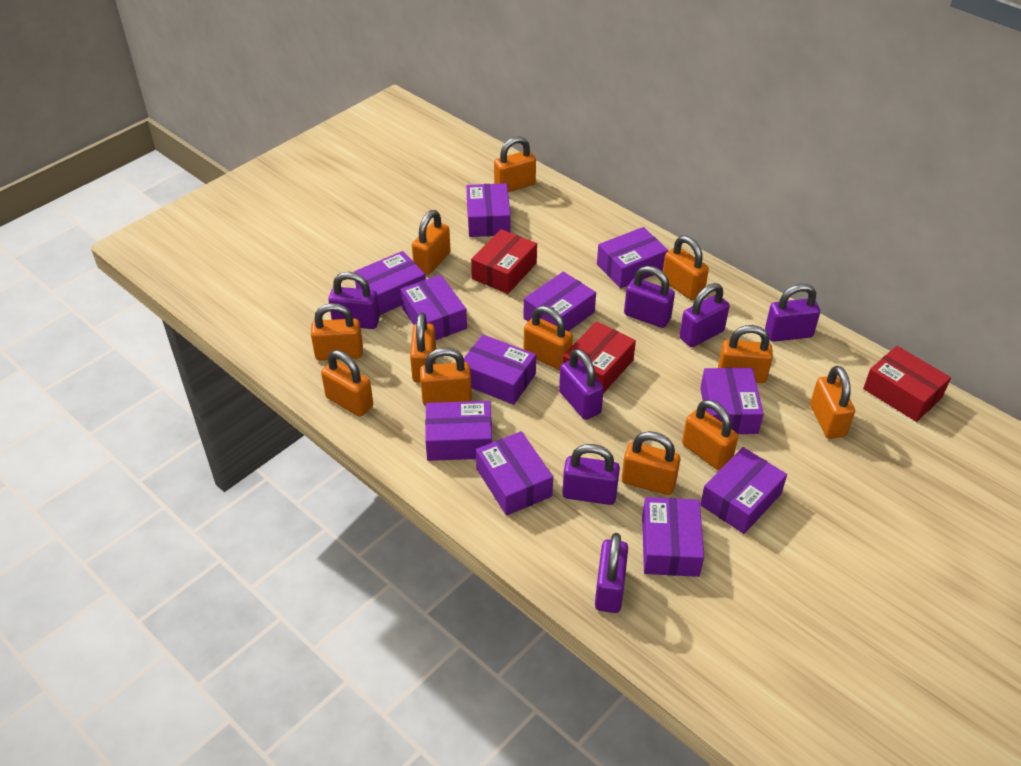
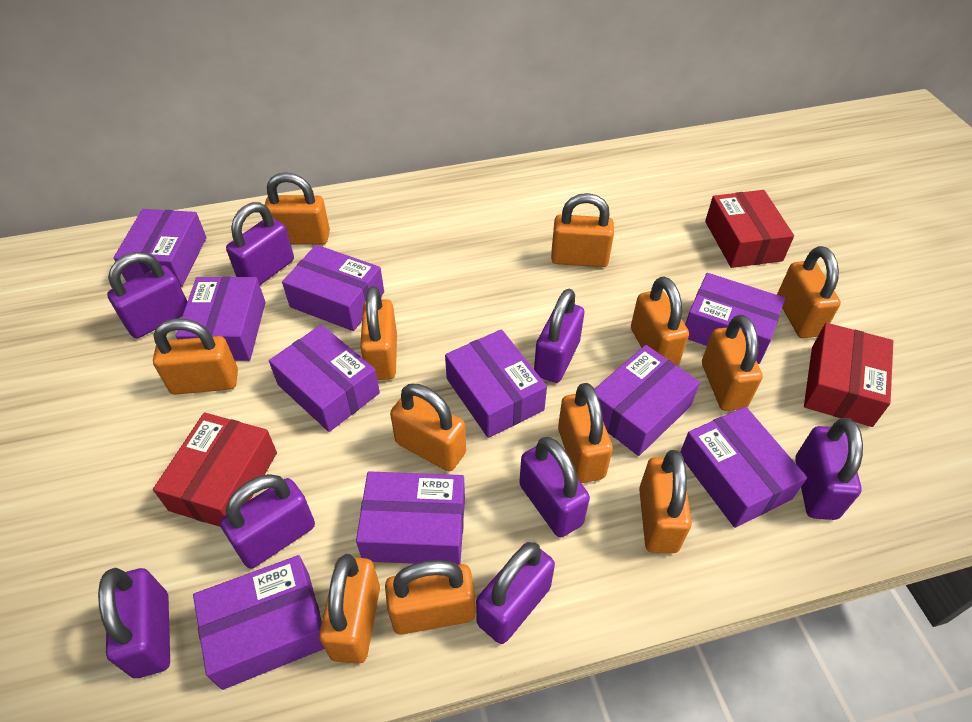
purple box: 11 -> 10
purple padlock: 7 -> 8

